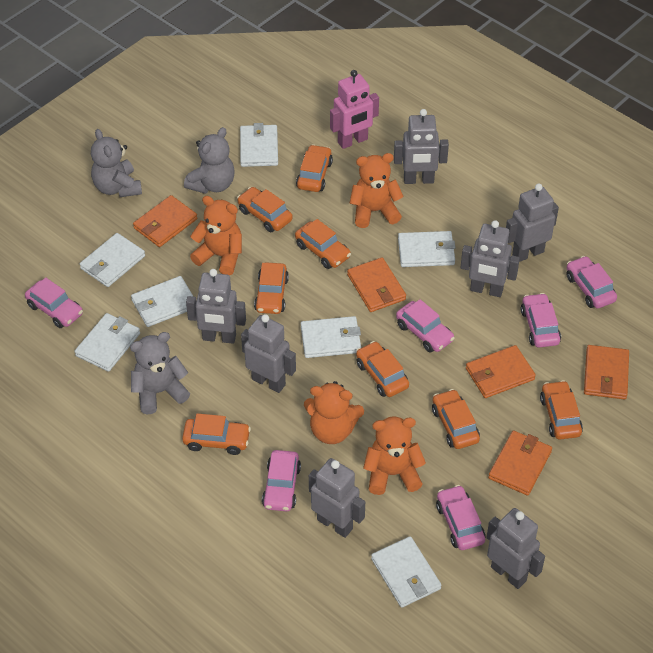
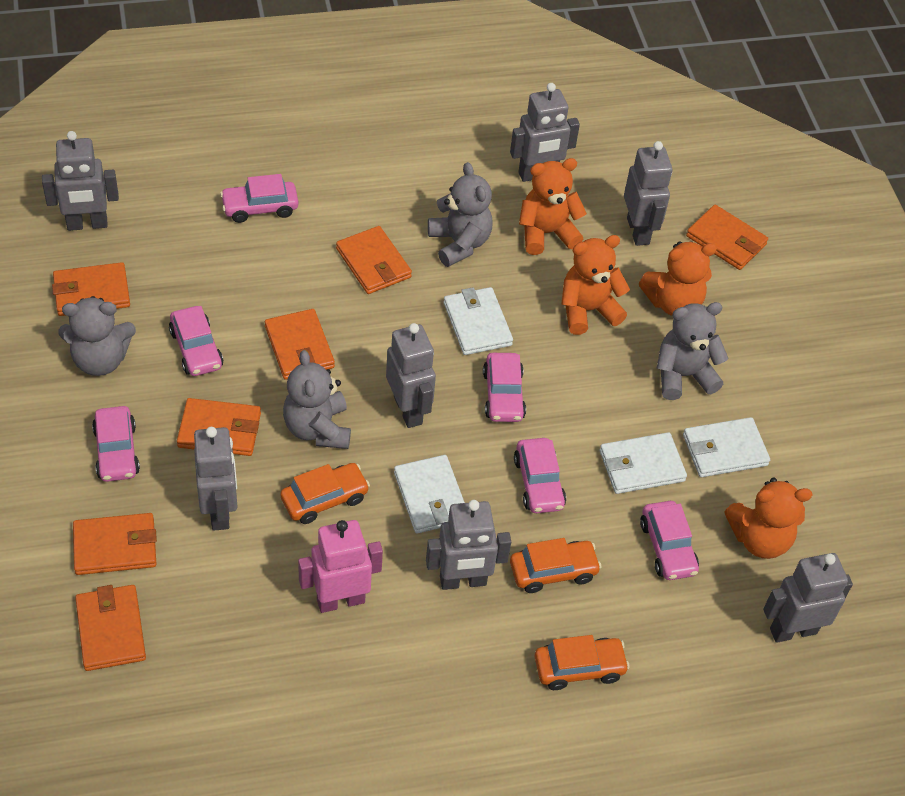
grey teddy bear: 3 -> 4
orange car: 8 -> 3
orange wallet: 5 -> 7
white wallet: 7 -> 4

